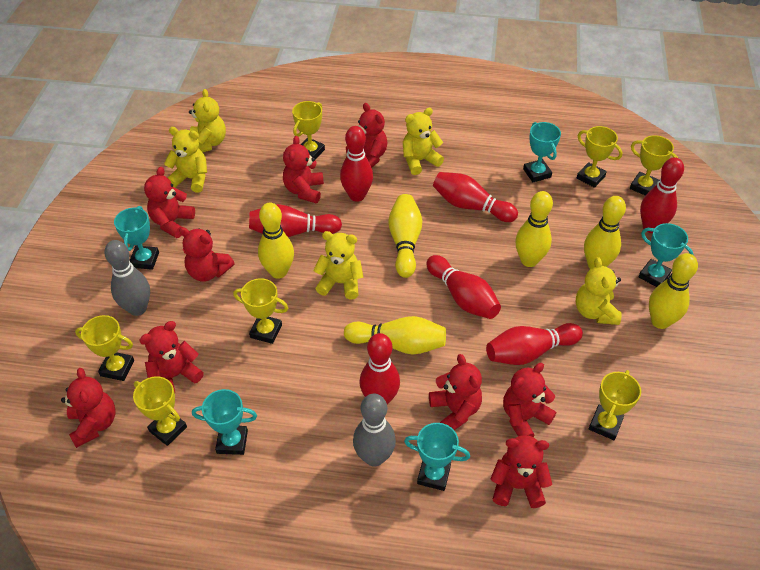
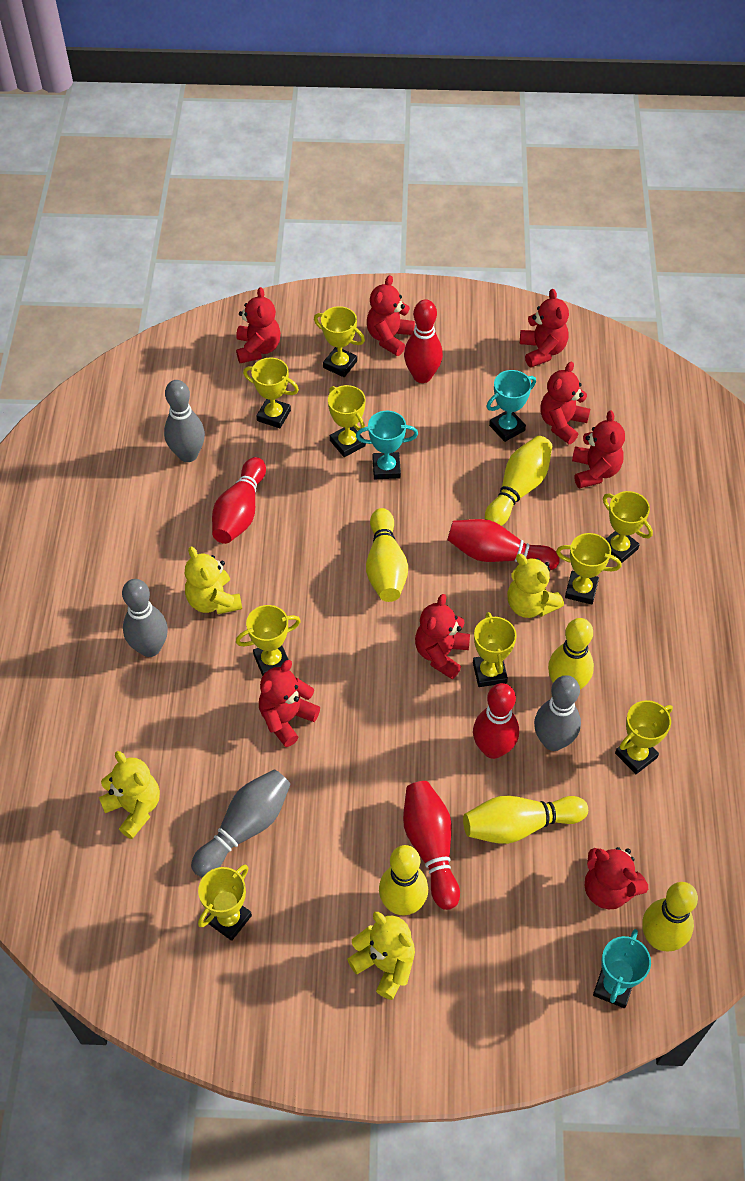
grey bowling pin: 2 -> 4
red bowling pin: 7 -> 5
red teddy bear: 9 -> 8
turquoise trophy: 5 -> 3
yellow teddy bear: 5 -> 4
yellow trophy: 7 -> 9

